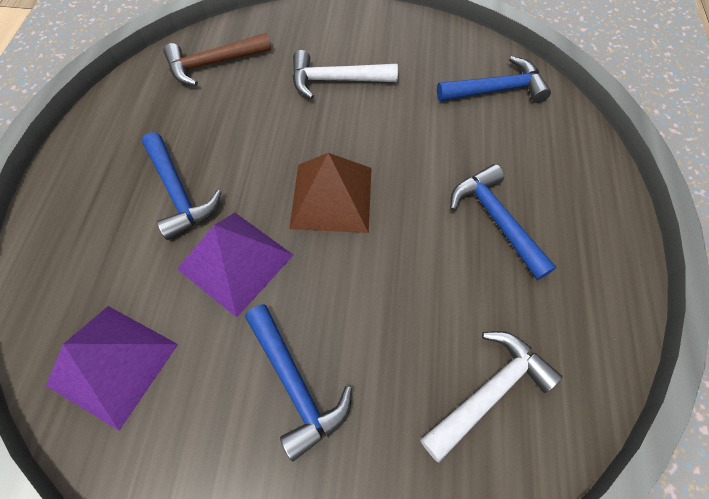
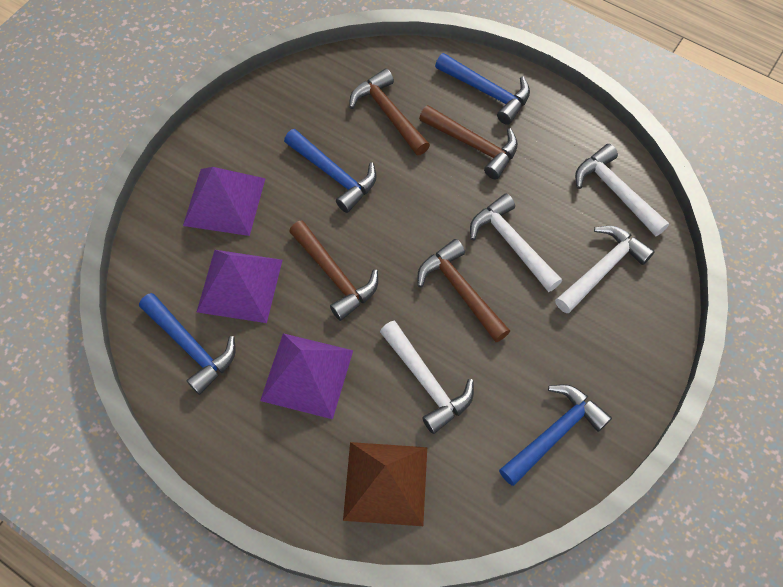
brown hammer: 1 -> 4
purple pyramid: 2 -> 3
white hammer: 2 -> 4

